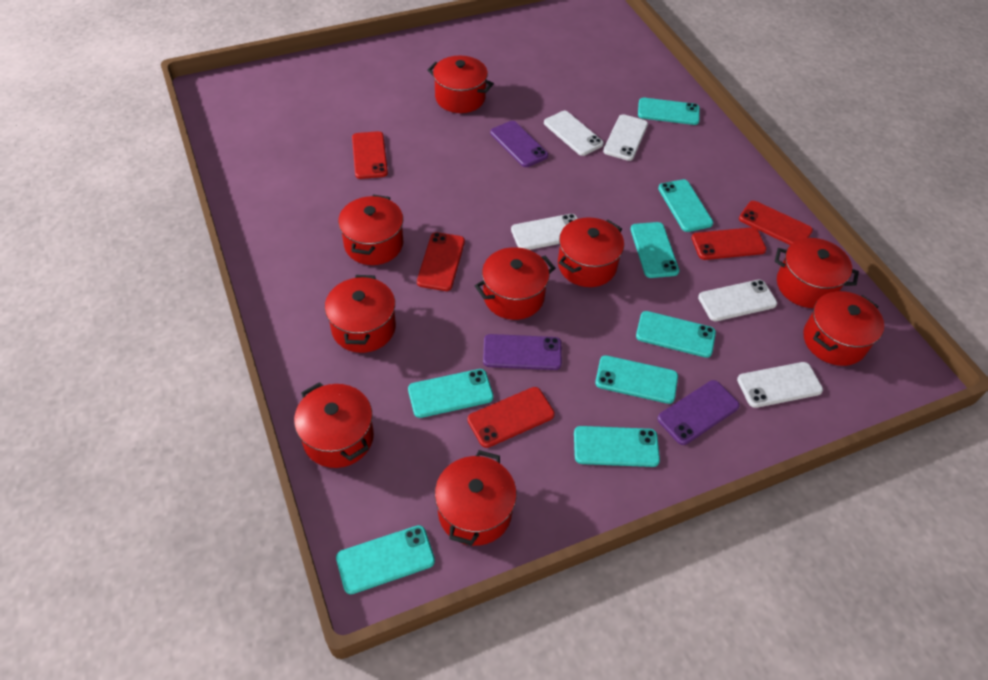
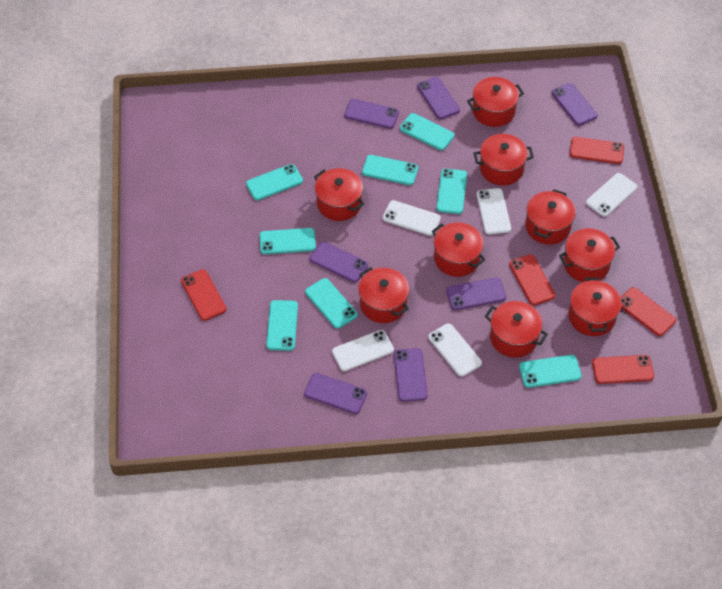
purple phone: 3 -> 7

